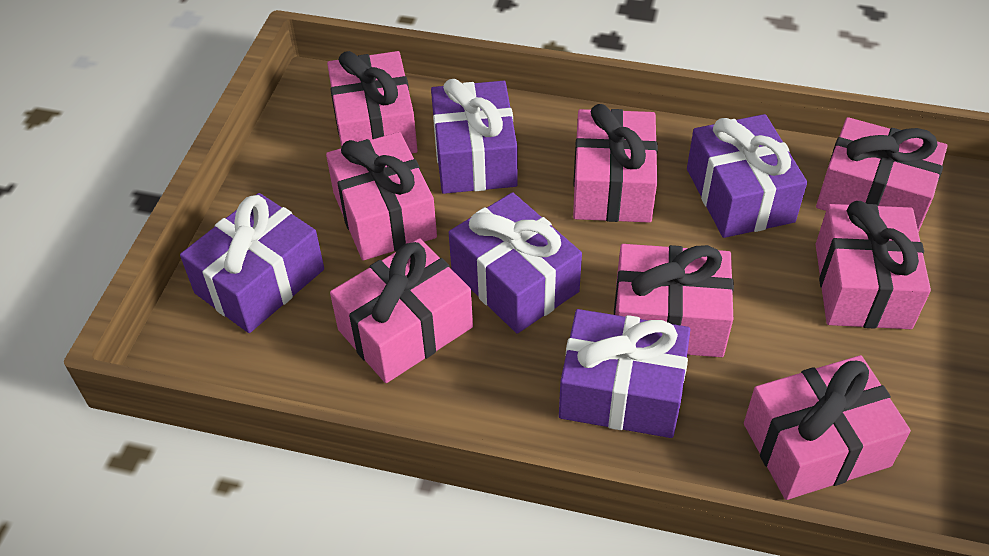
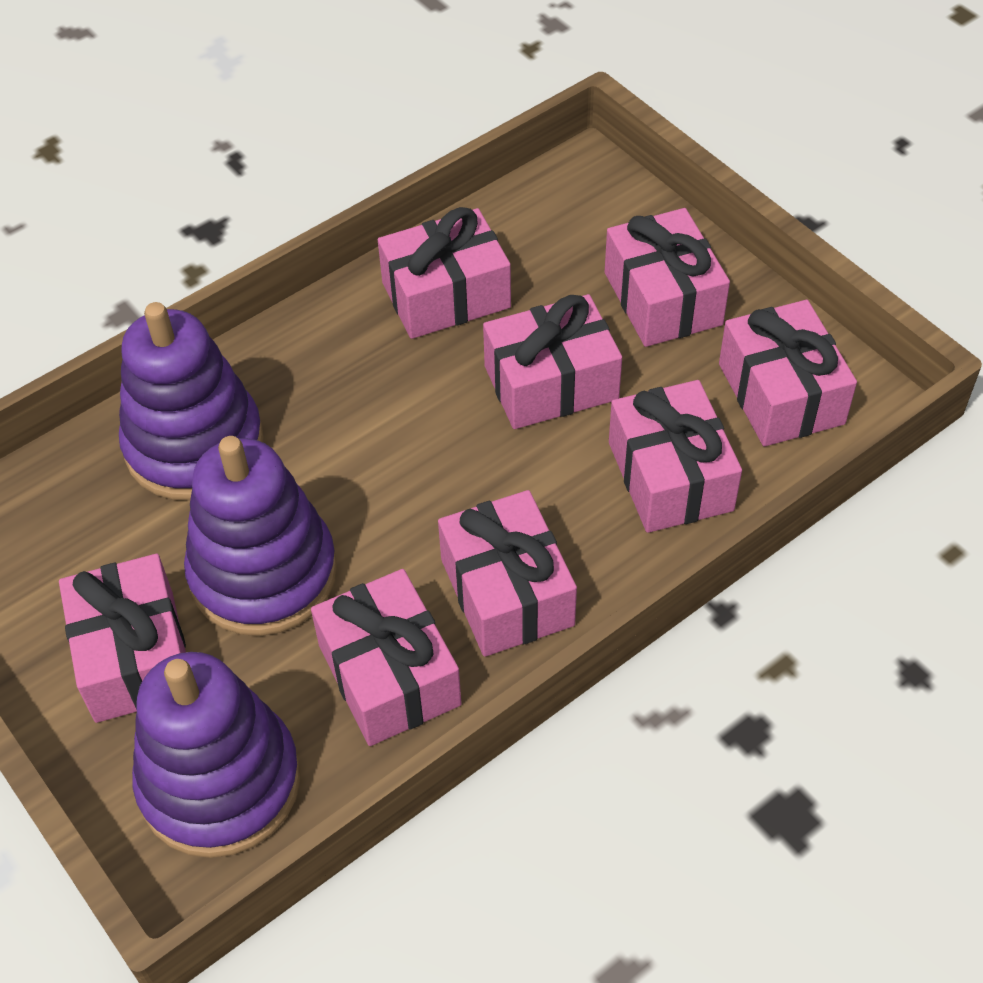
purple gift: 5 -> 0
purple stacking toy: 0 -> 3

